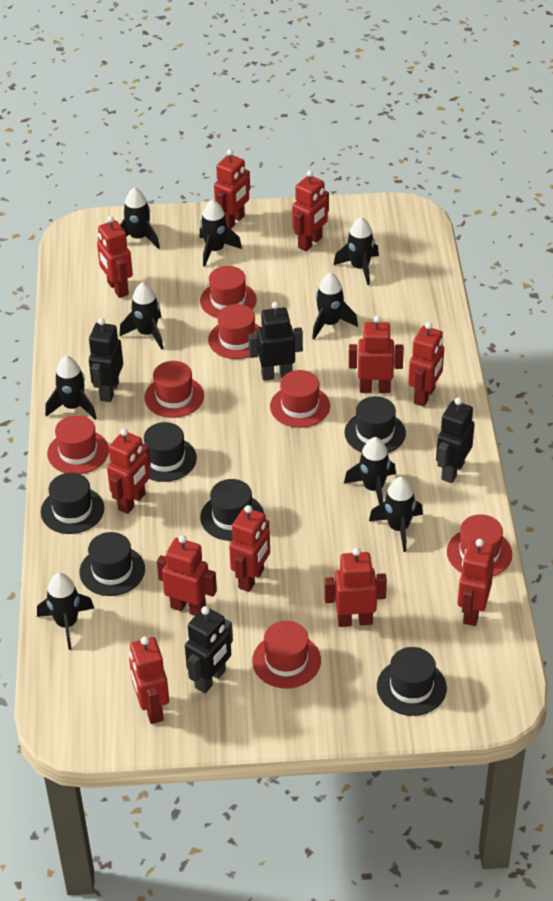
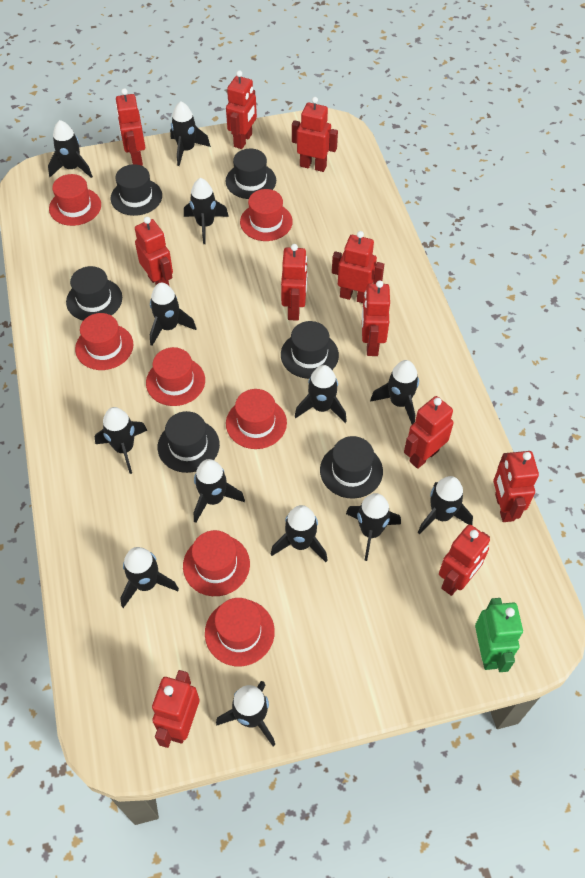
black robot: 4 -> 0
black rocket: 9 -> 13
green robot: 0 -> 1

